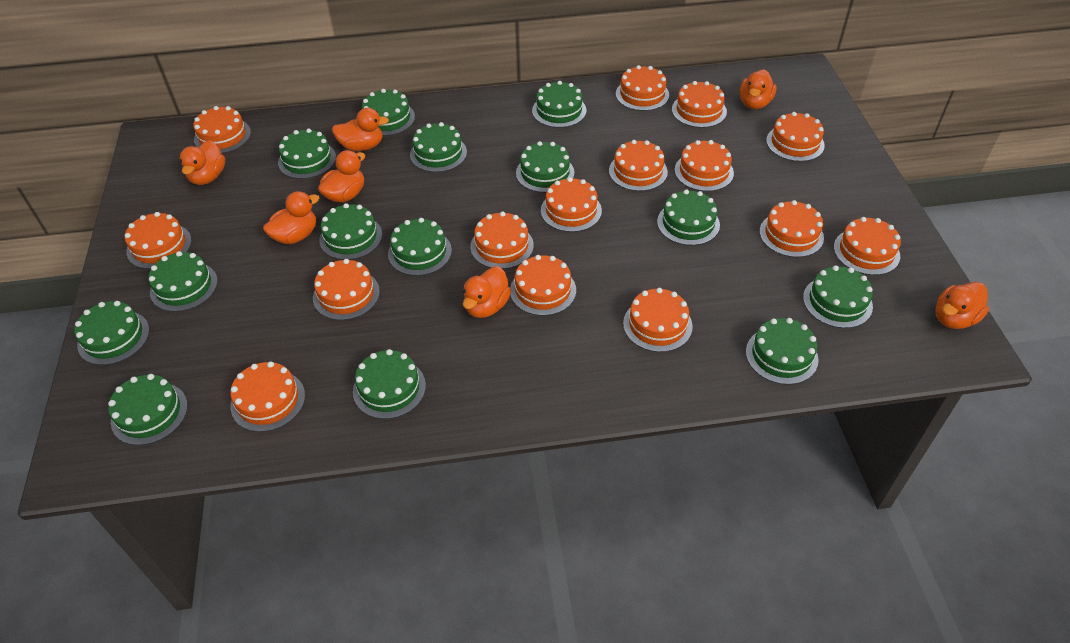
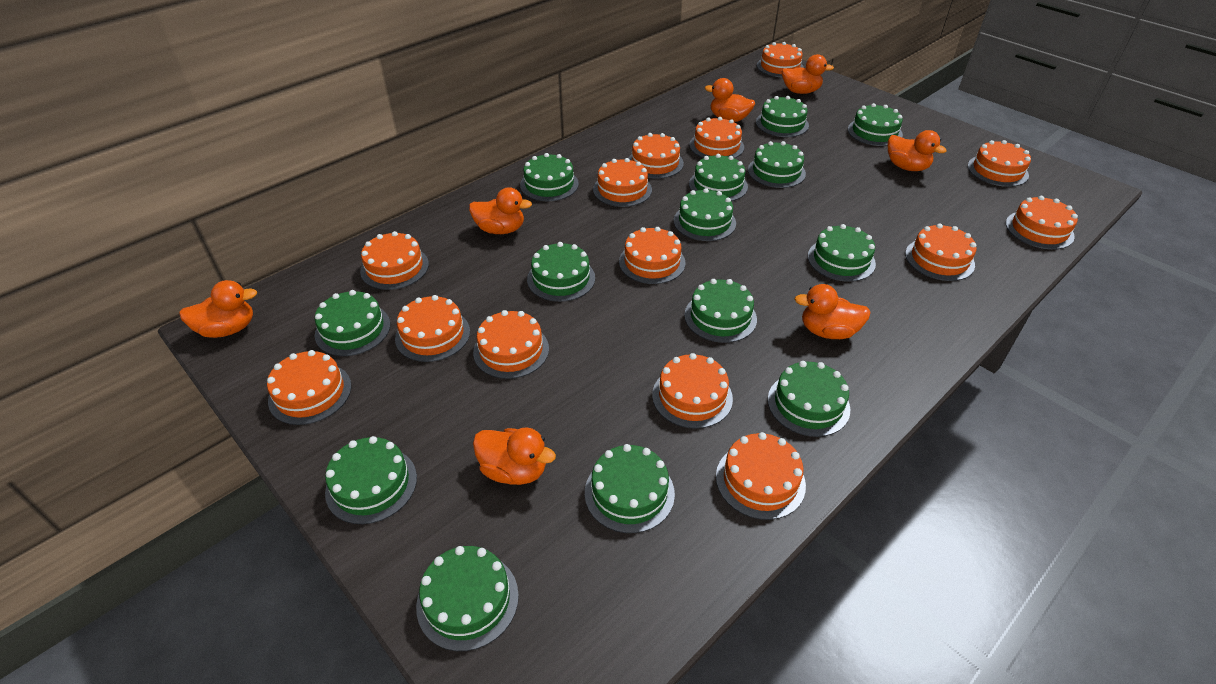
orange cake: 15 -> 14

